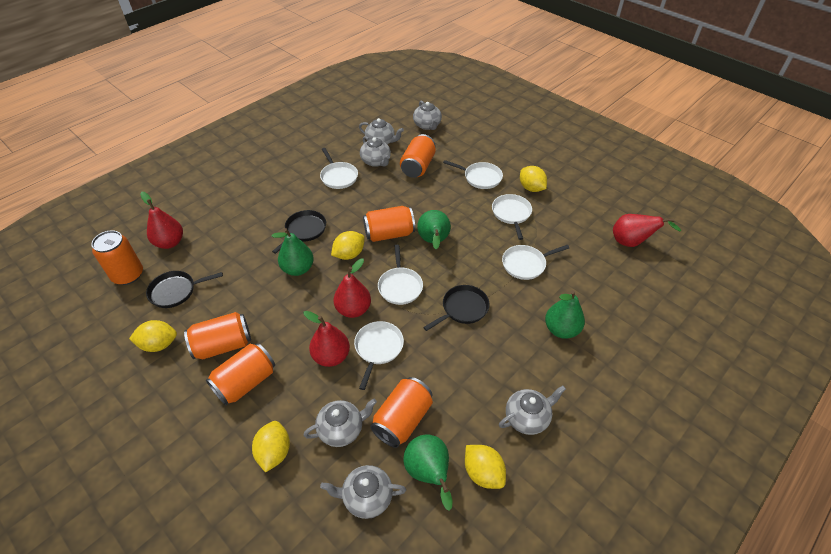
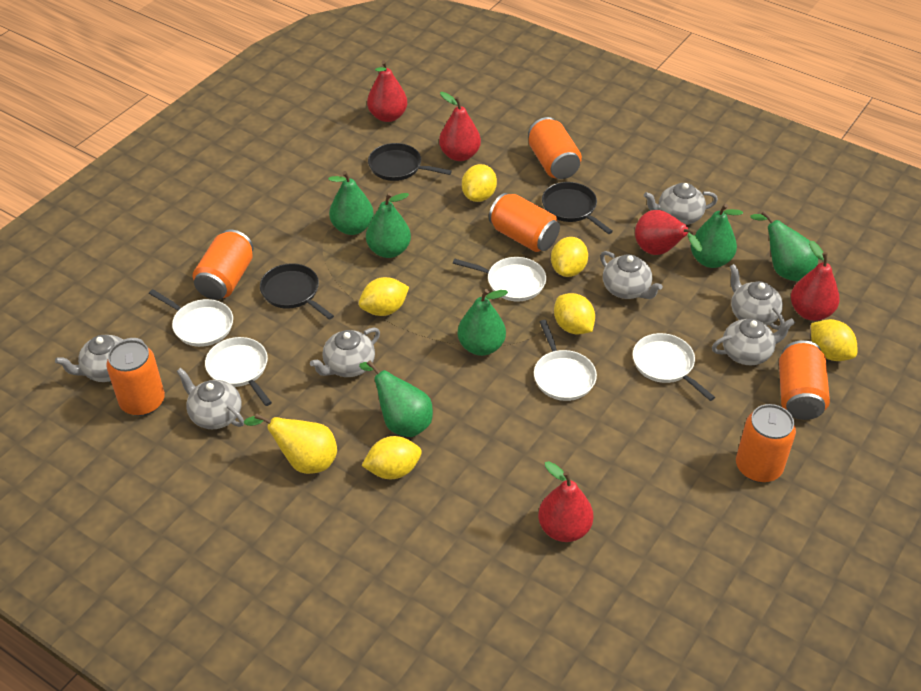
green pear: 4 -> 6
grey teapot: 6 -> 7
red pear: 4 -> 5
white pan: 6 -> 5
yellow lemon: 5 -> 6
yellow pear: 0 -> 1

